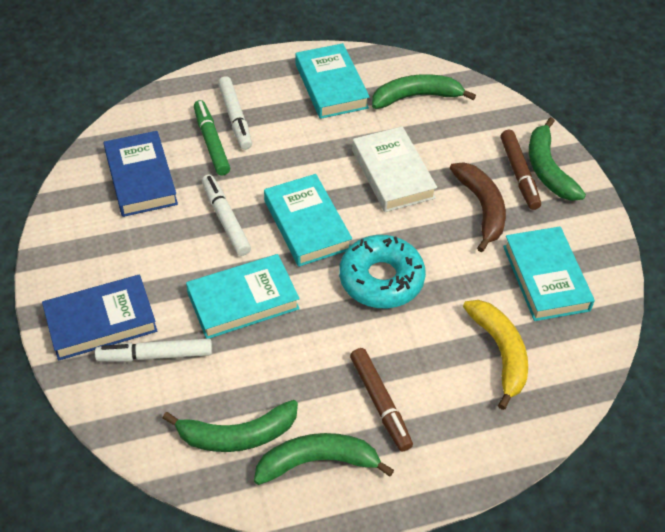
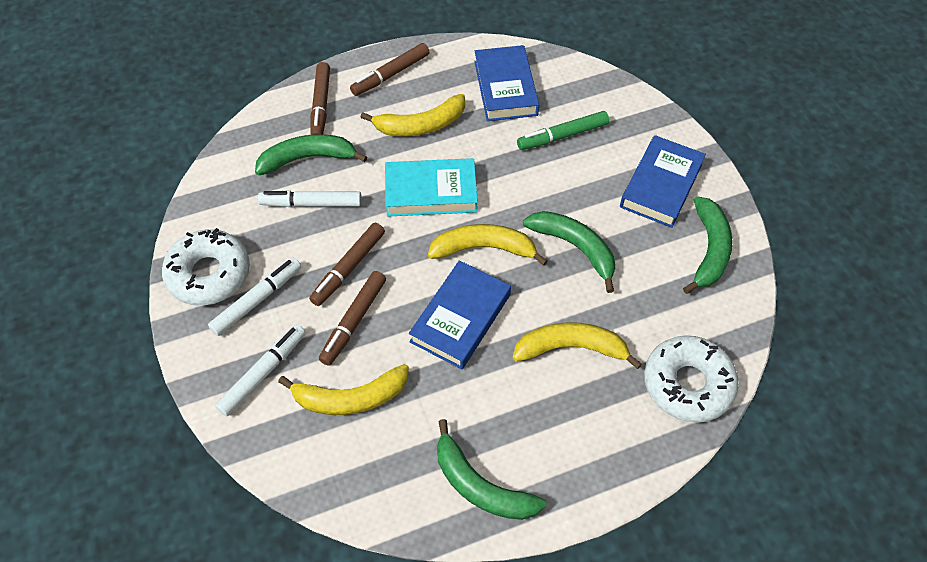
blue book: 2 -> 3
brown banana: 1 -> 0
brown marker: 2 -> 4
turquoise book: 4 -> 1
turquoise donut: 1 -> 0
white book: 1 -> 0
white donut: 0 -> 2
yellow banana: 1 -> 4

